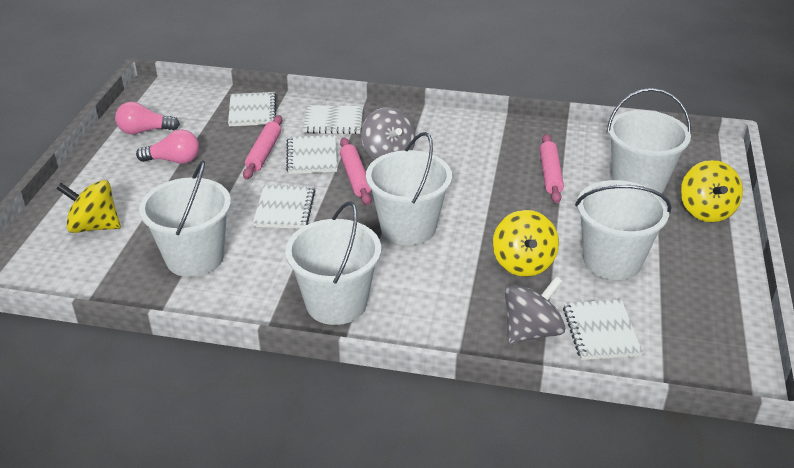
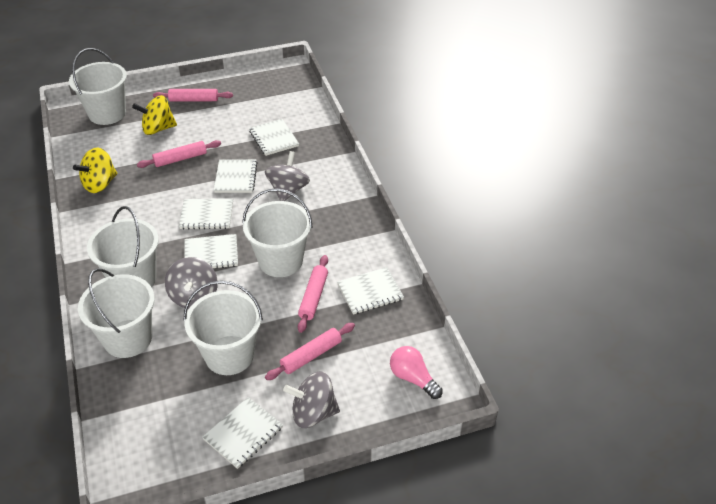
grey spinning top: 2 -> 3
pink light bulb: 2 -> 1
pink rolling pin: 3 -> 4
white notebook: 5 -> 6
yellow spinning top: 3 -> 2

